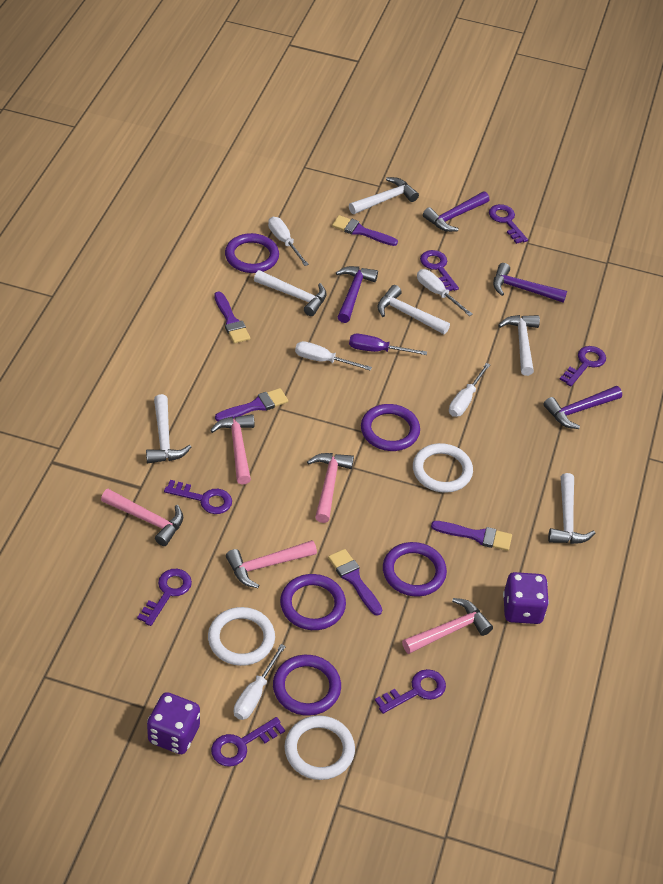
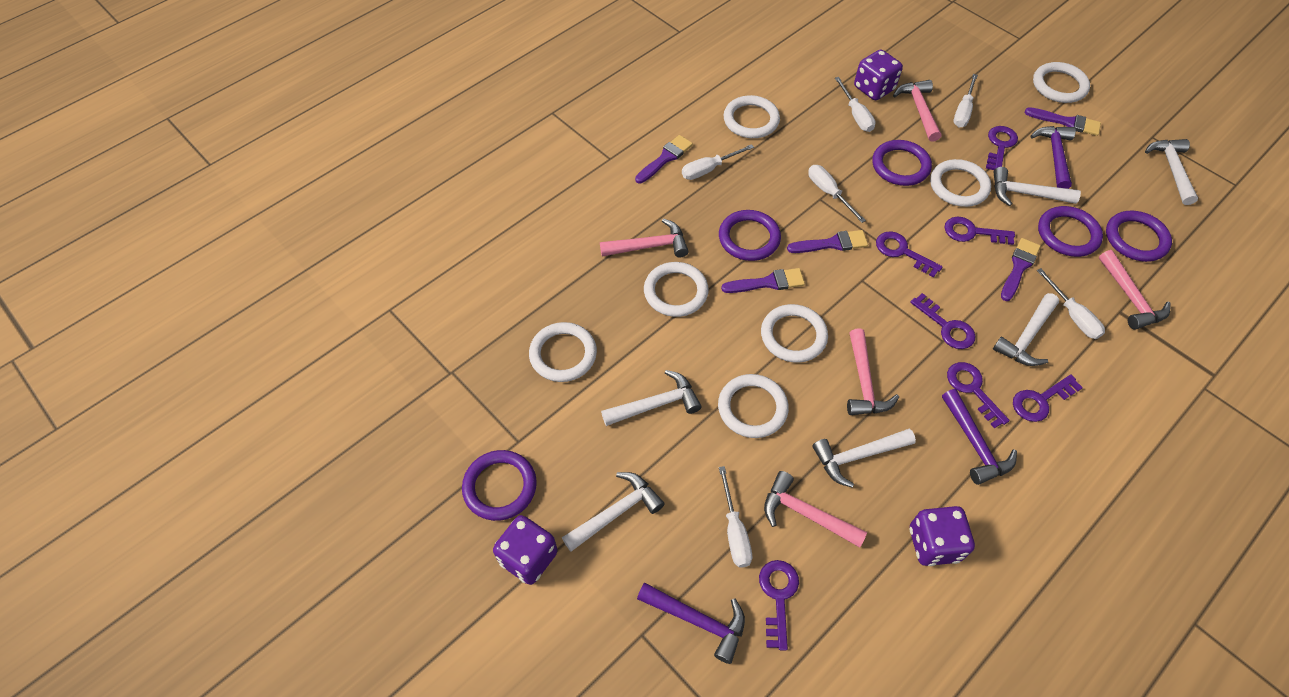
purple dice: 2 -> 3
purple hammer: 4 -> 3
purple screwdriver: 1 -> 0
white ring: 3 -> 7
white screwdriver: 5 -> 6

